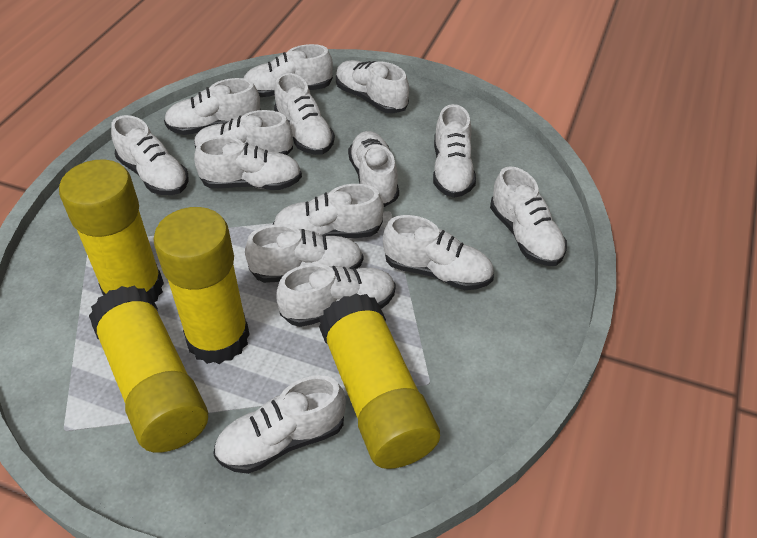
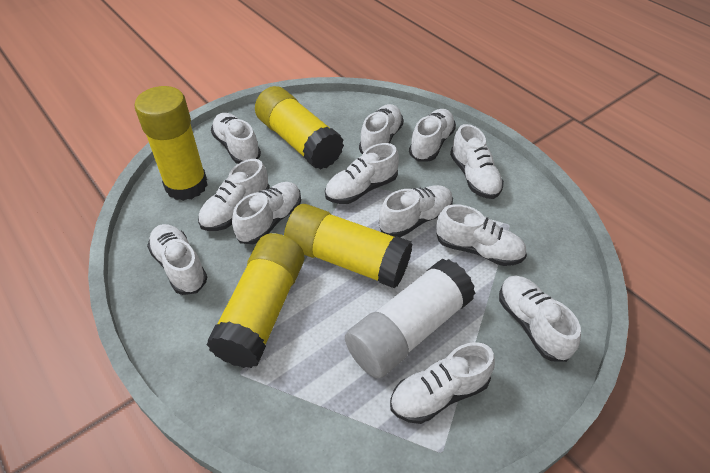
white glue stick: 0 -> 1
white shoe: 15 -> 12

